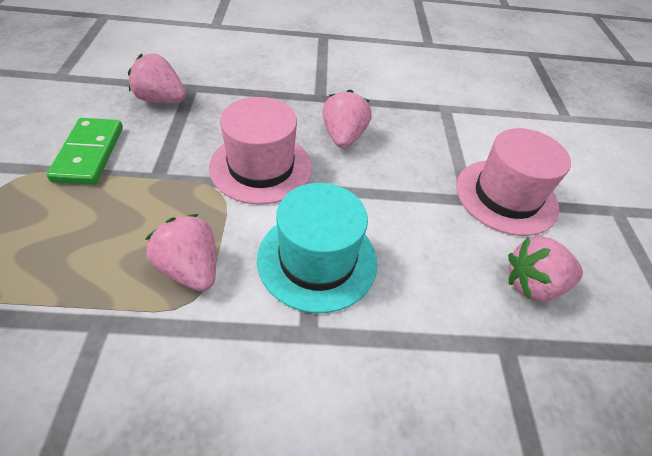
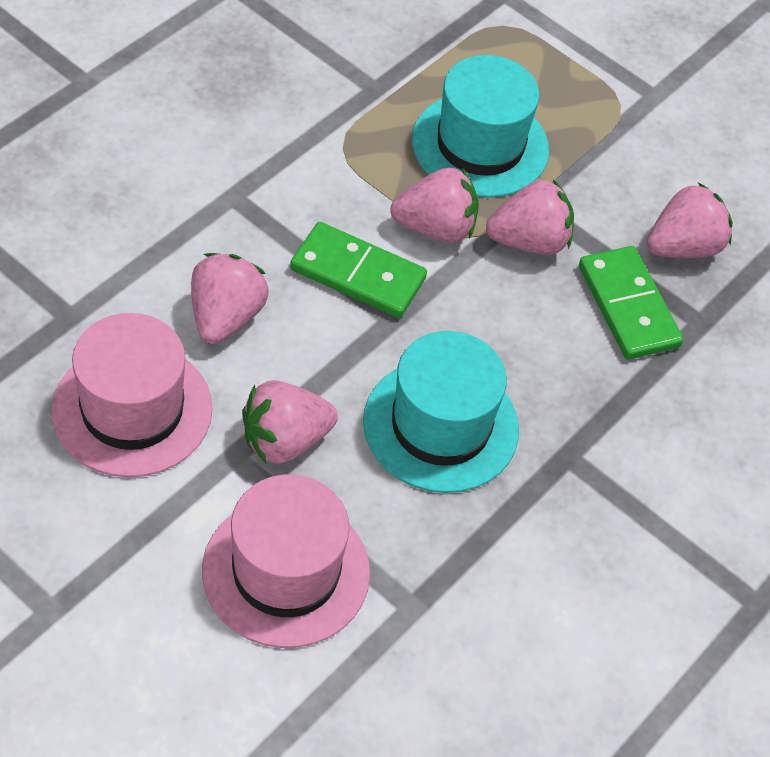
green domino: 1 -> 2
pink strawberry: 4 -> 5
turquoise hat: 1 -> 2

